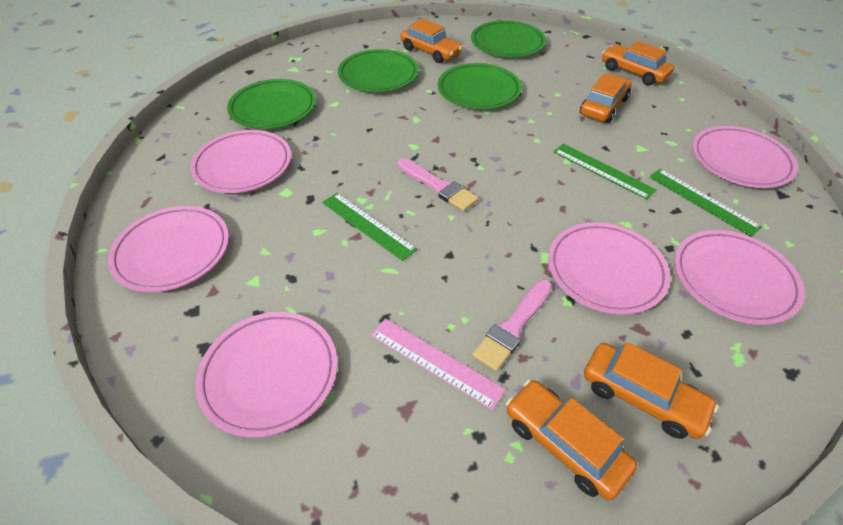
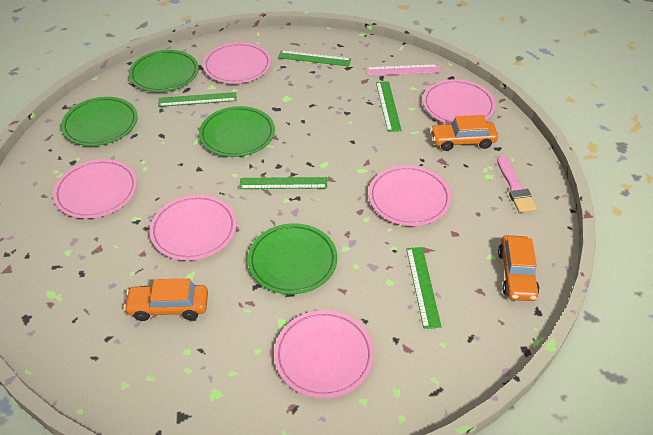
green ruler: 3 -> 5
orange car: 5 -> 3
pink brush: 2 -> 1

